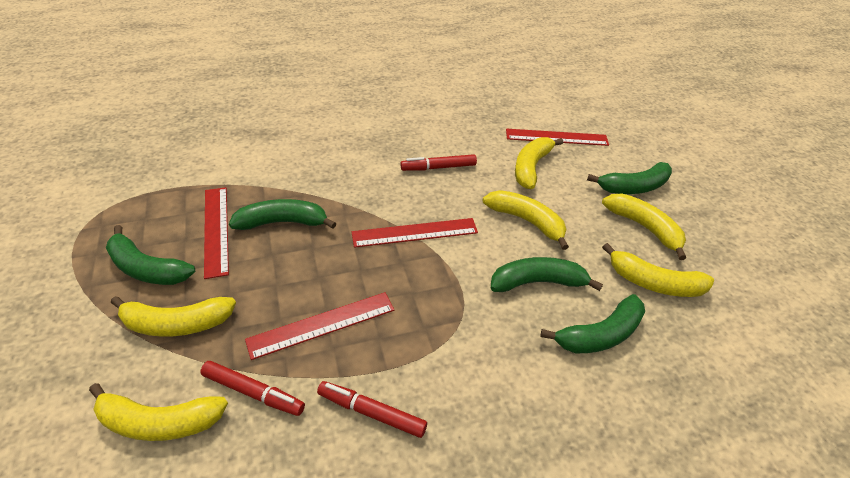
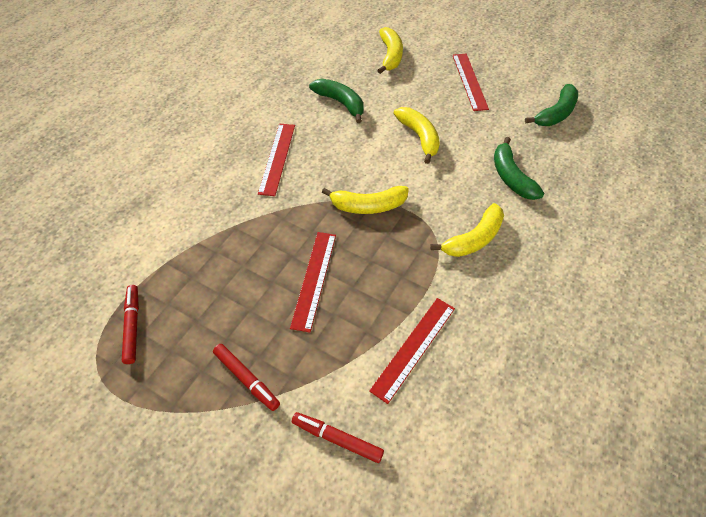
green banana: 5 -> 3
yellow banana: 6 -> 4

